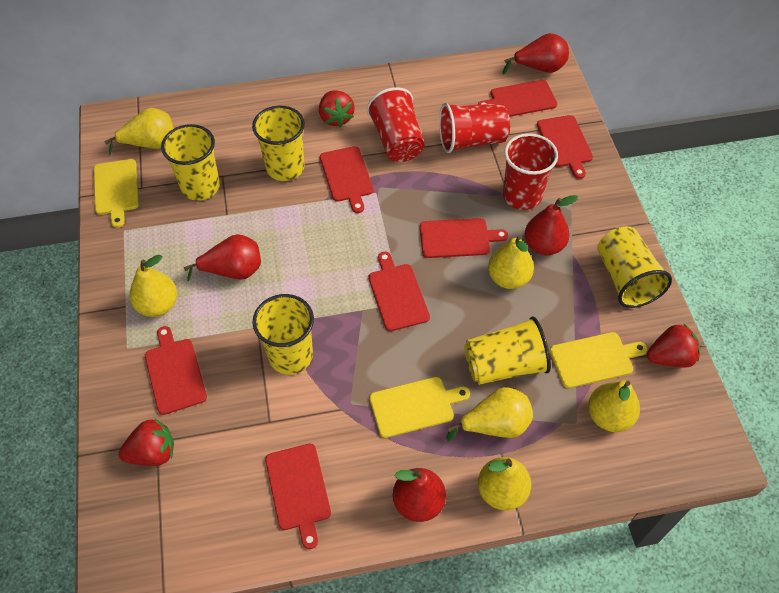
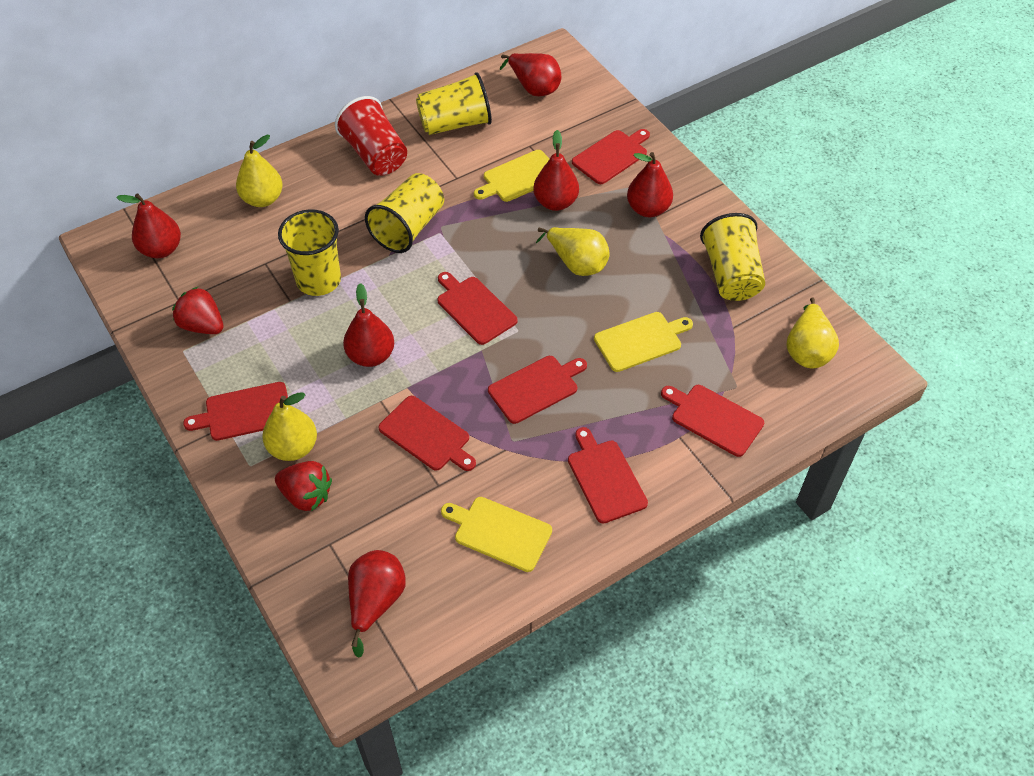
red cup: 3 -> 1
red pear: 4 -> 6
red strawberry: 3 -> 2
yellow cup: 5 -> 4
yellow pear: 6 -> 4

